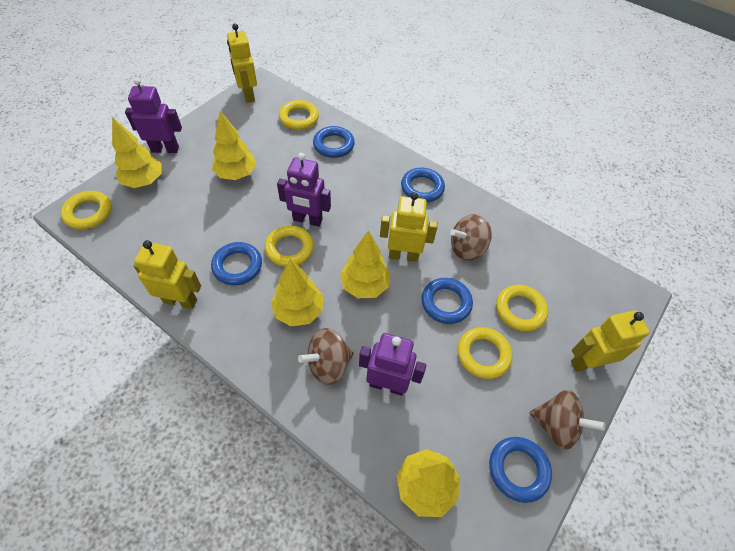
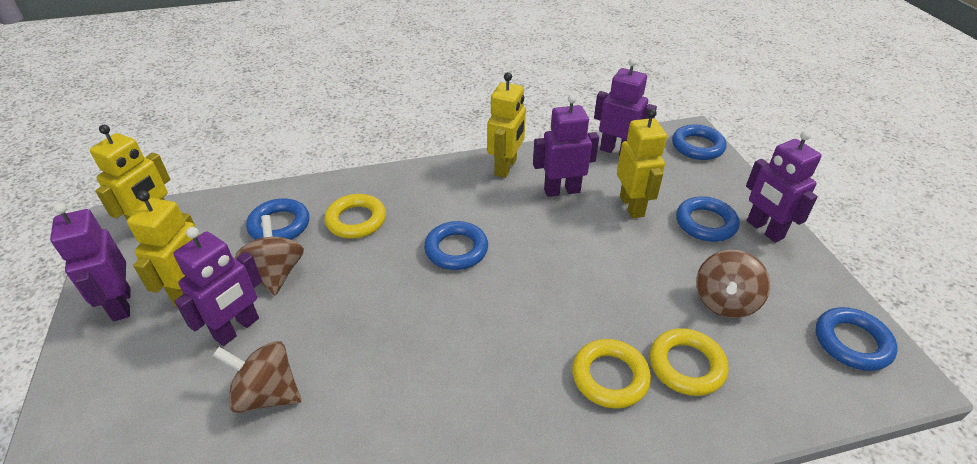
purple robot: 3 -> 5
yellow ring: 5 -> 3
yellow tree: 5 -> 0

